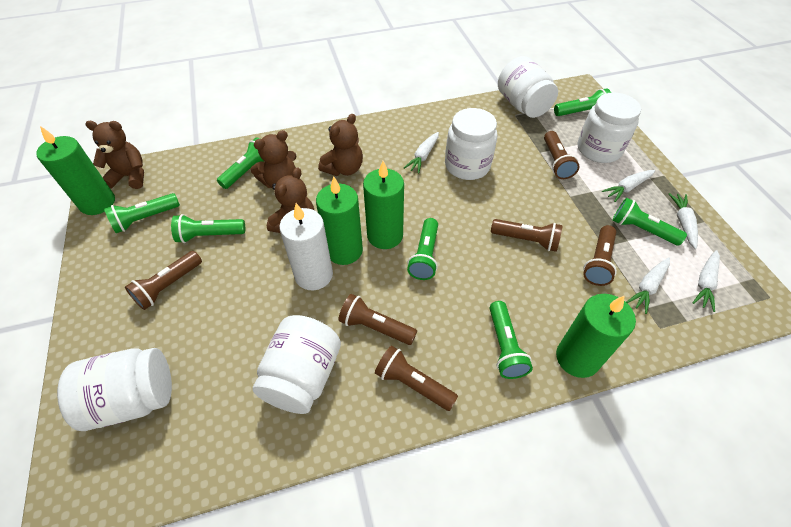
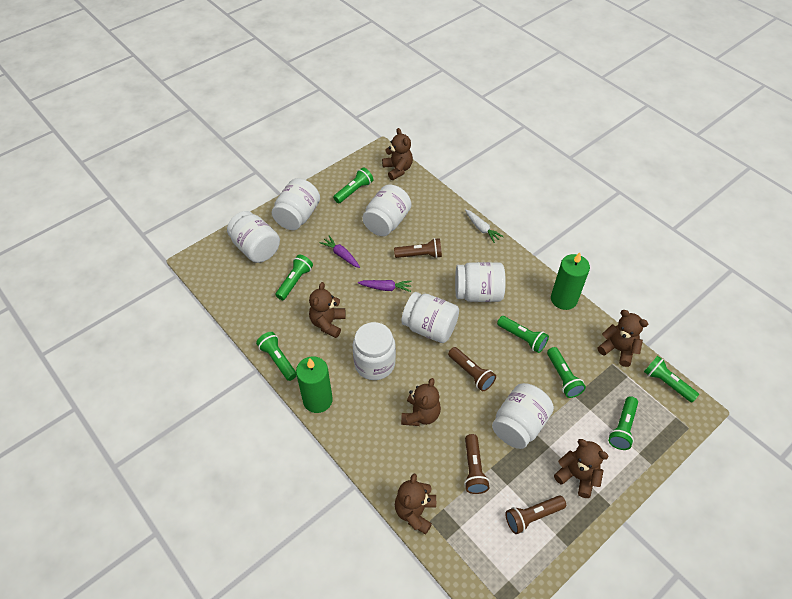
brown flashlight: 6 -> 4
brown teddy bear: 4 -> 6
green candle: 4 -> 2
purple carrot: 0 -> 2
white candle: 1 -> 0
white carrot: 5 -> 1
white jar: 5 -> 7

